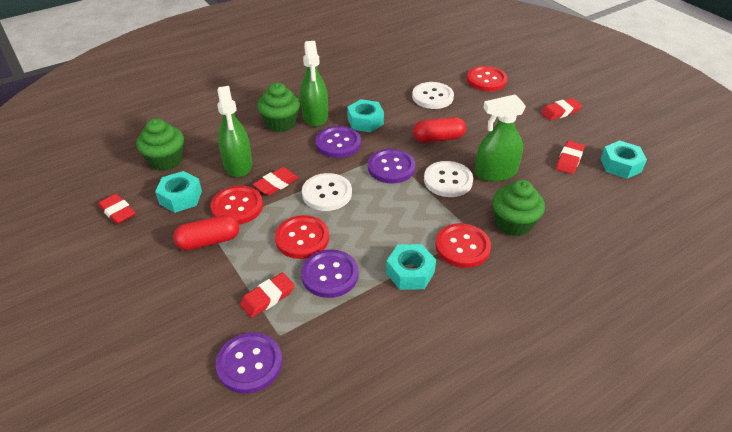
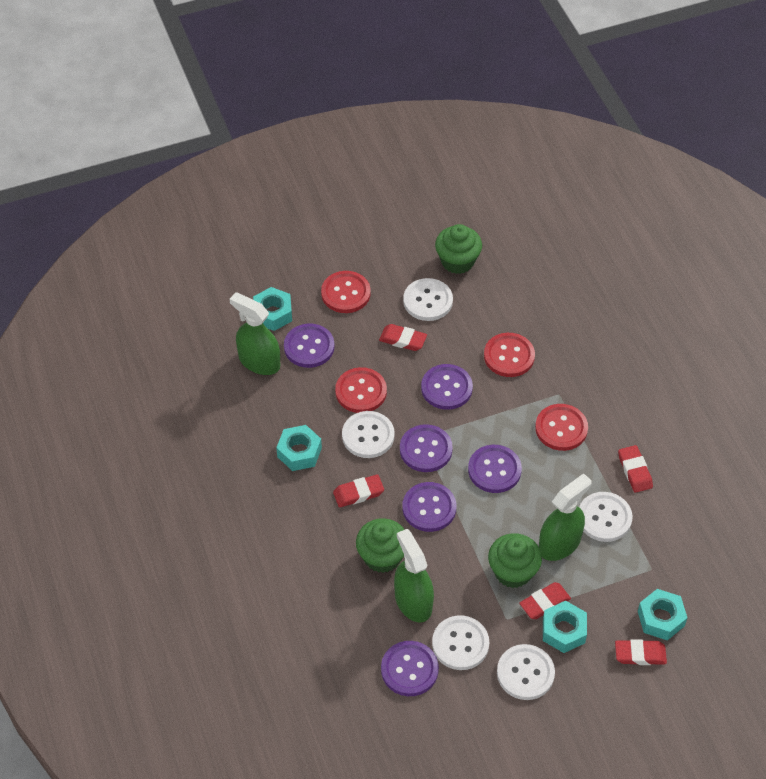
purple button: 4 -> 6
red capsule: 2 -> 0
white button: 3 -> 5

